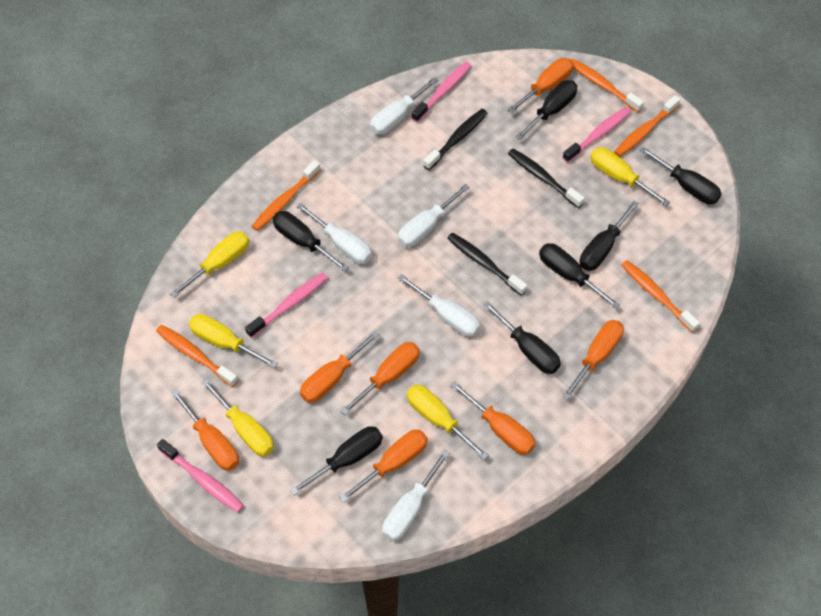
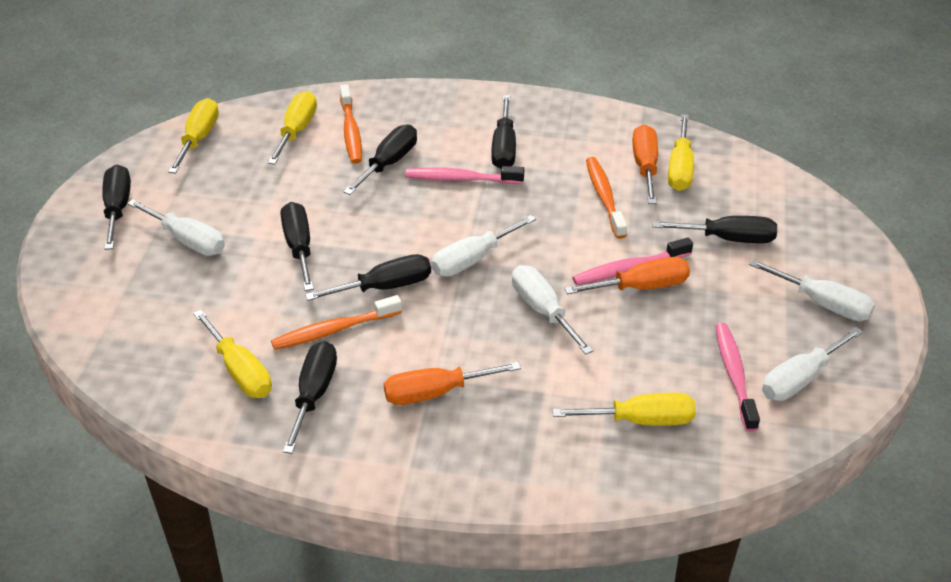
black toothbrush: 3 -> 0
orange screwdriver: 7 -> 3
orange toothbrush: 5 -> 3
pink toothbrush: 4 -> 3

